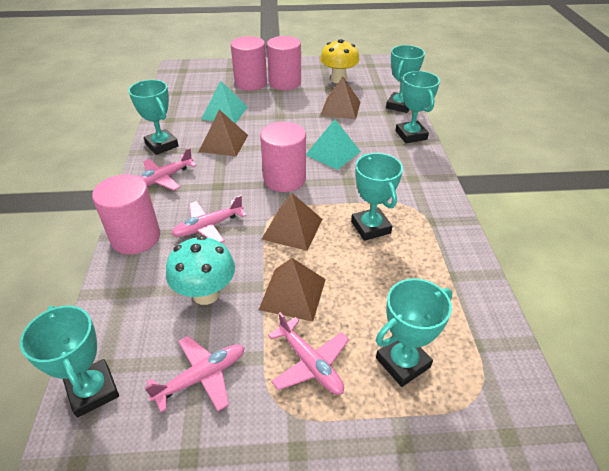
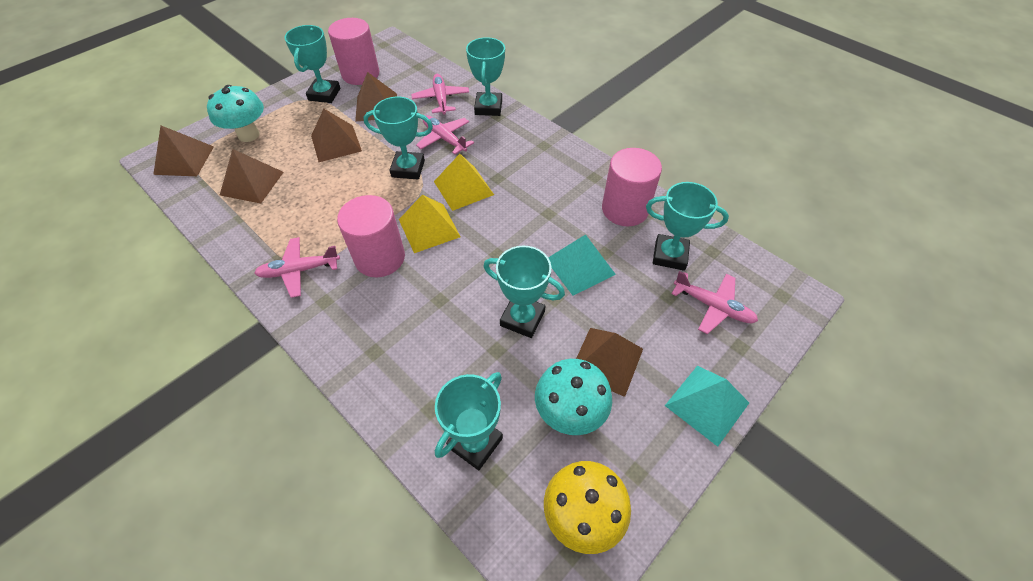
brown pyramid: 4 -> 5
pink cylinder: 4 -> 3
turquoise mushroom: 1 -> 2
yellow pyramid: 0 -> 2

